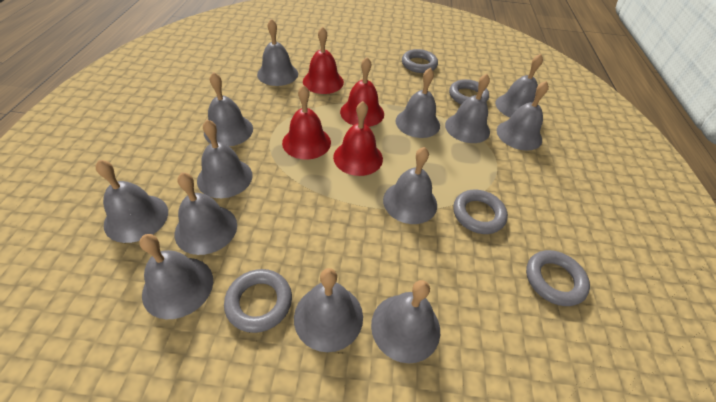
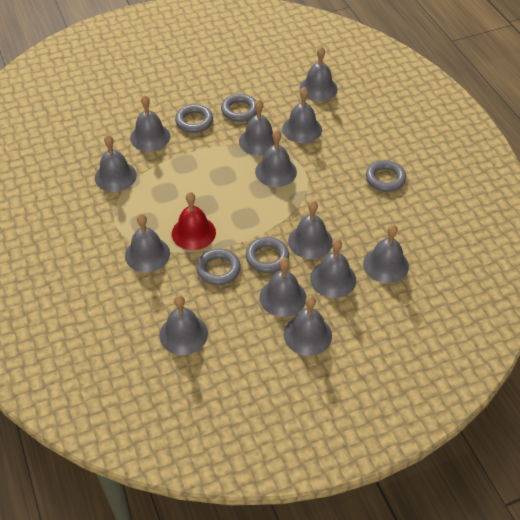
red bell: 4 -> 1

